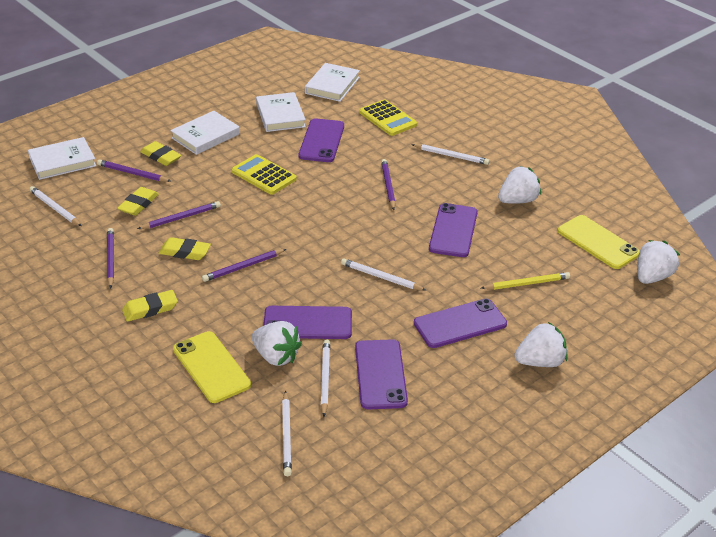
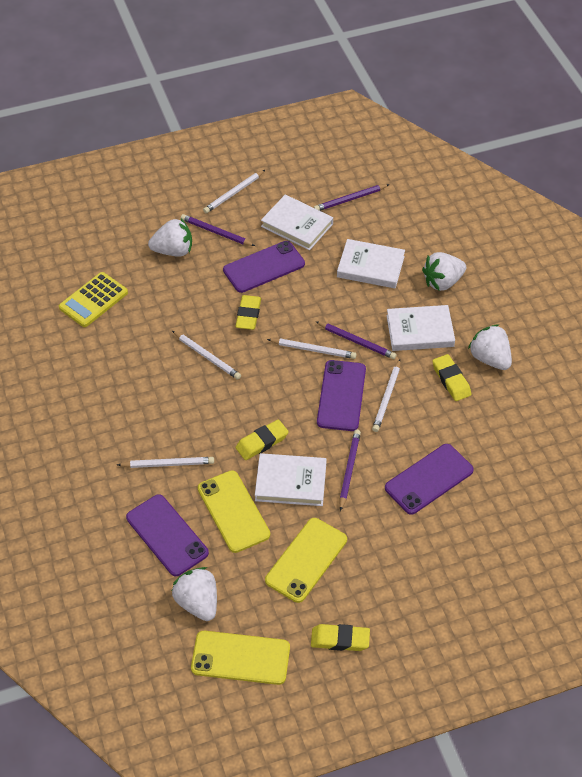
purple pencil: 5 -> 4
purple phone: 5 -> 4
yellow calculator: 2 -> 1
yellow pencil: 1 -> 0
yellow phone: 2 -> 3

